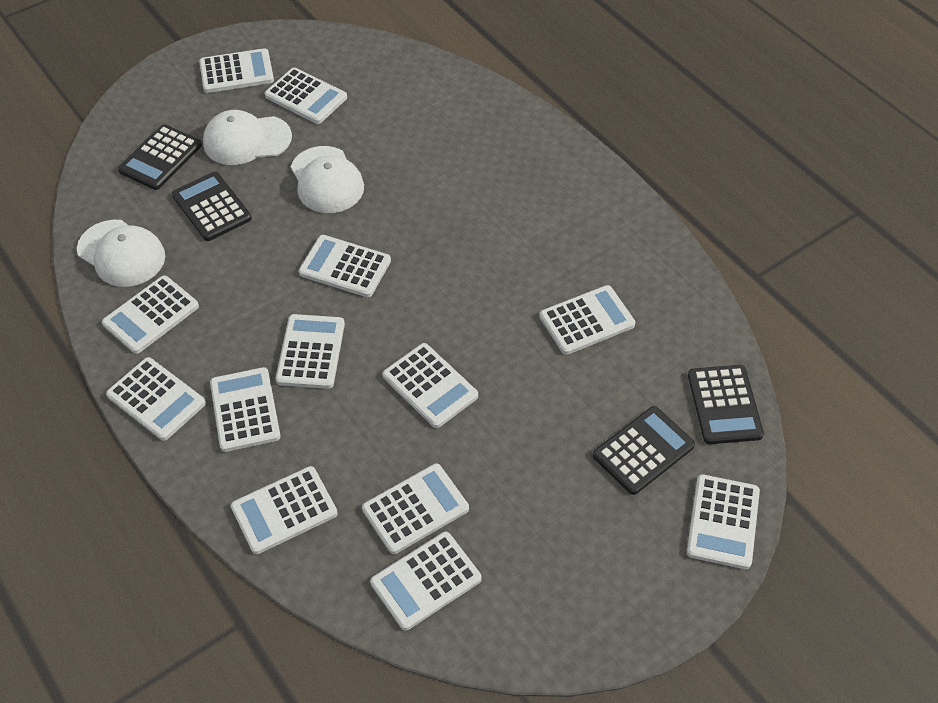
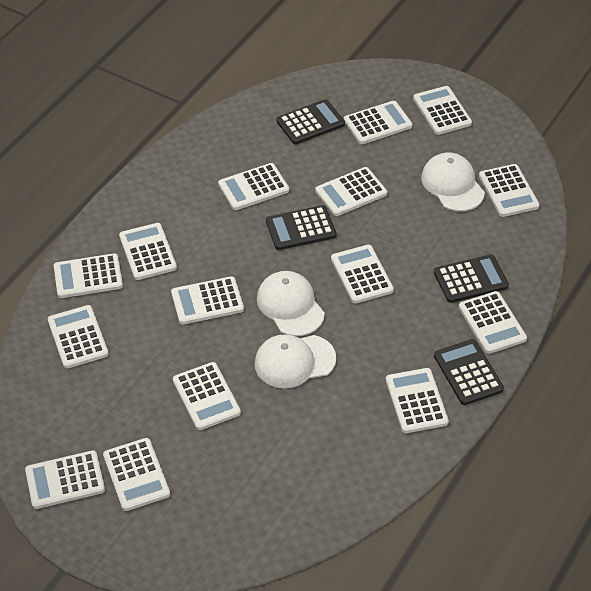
white calculator: 13 -> 15

